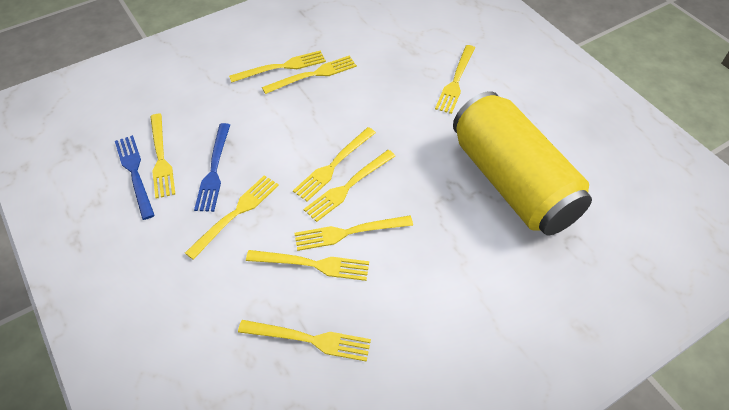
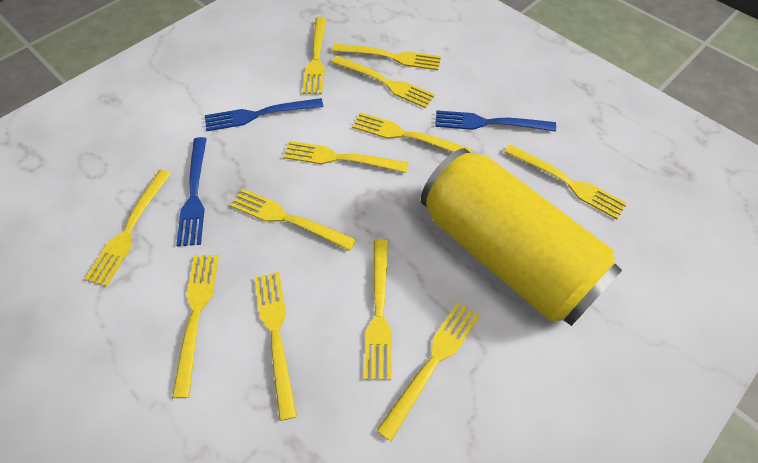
blue fork: 2 -> 3
yellow fork: 10 -> 12

